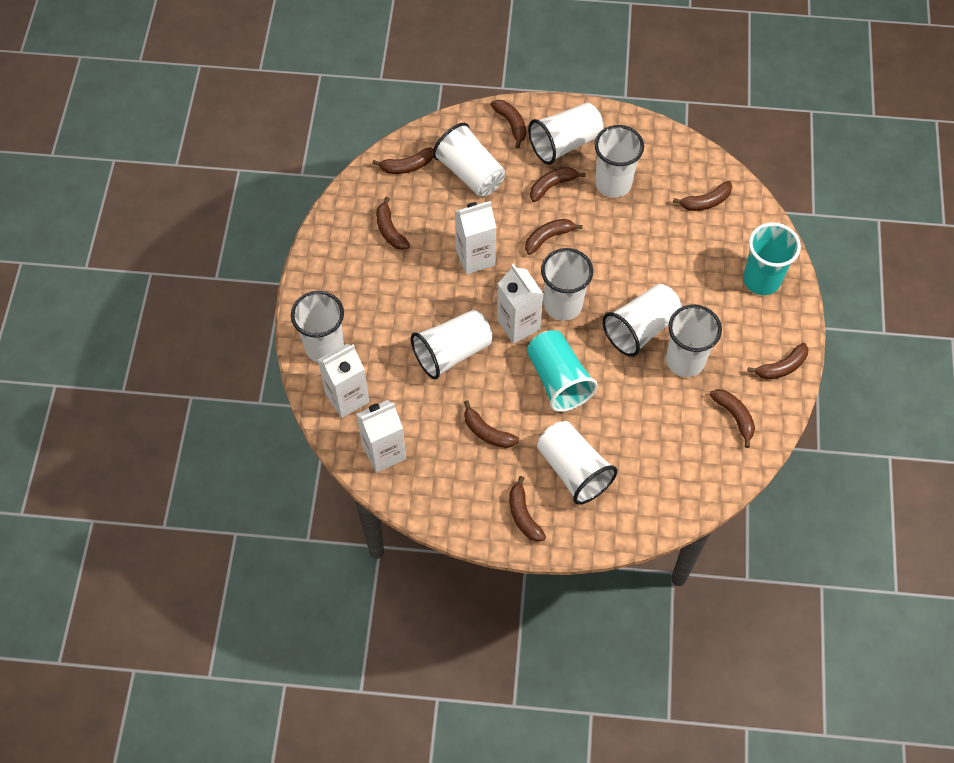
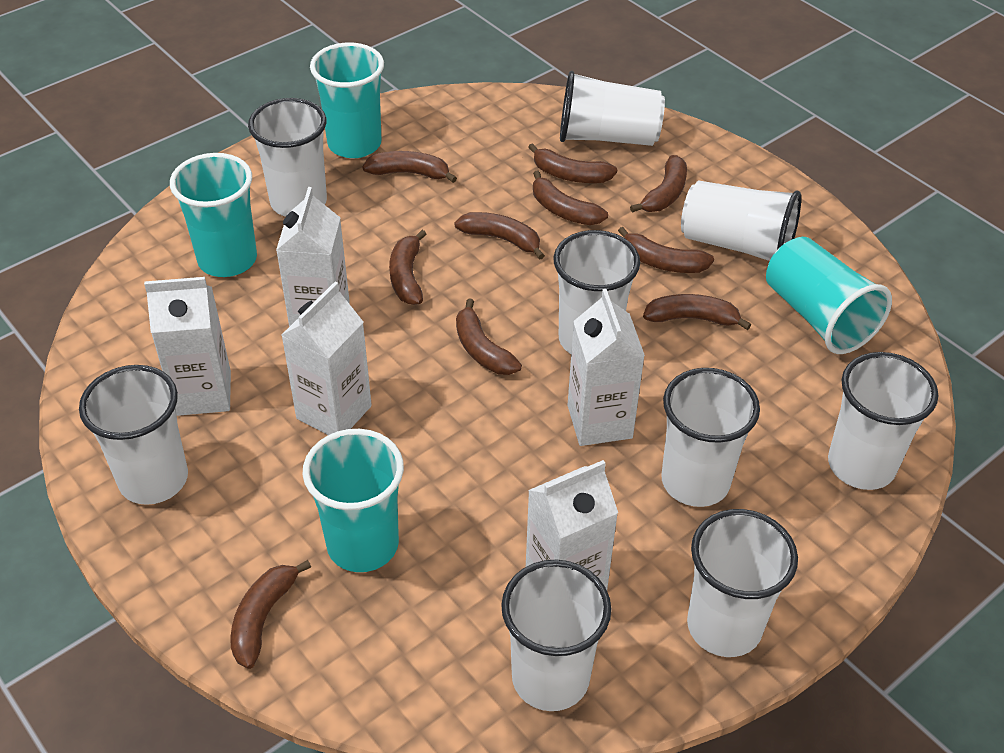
turquoise cup: 2 -> 4
white carton: 4 -> 5

